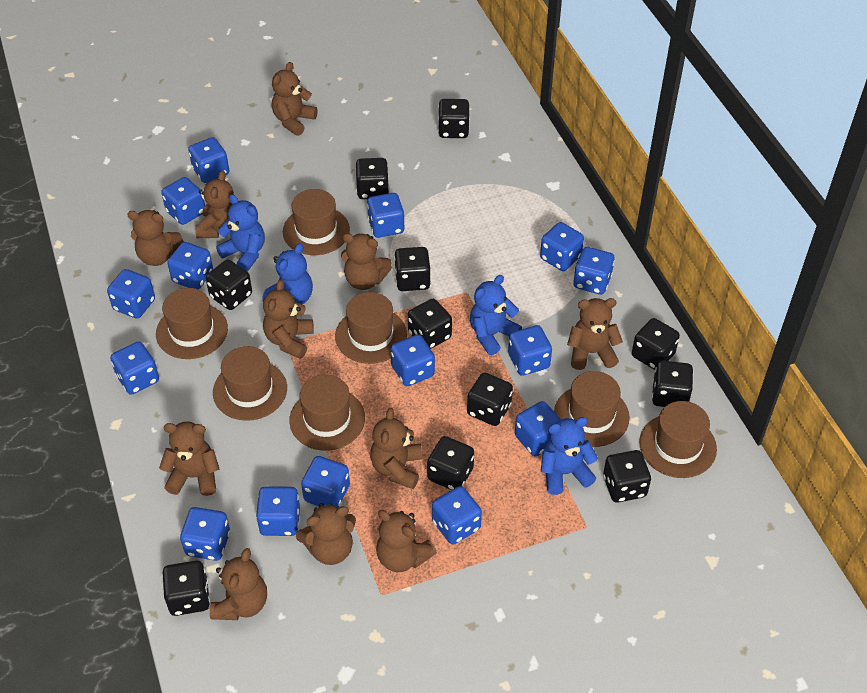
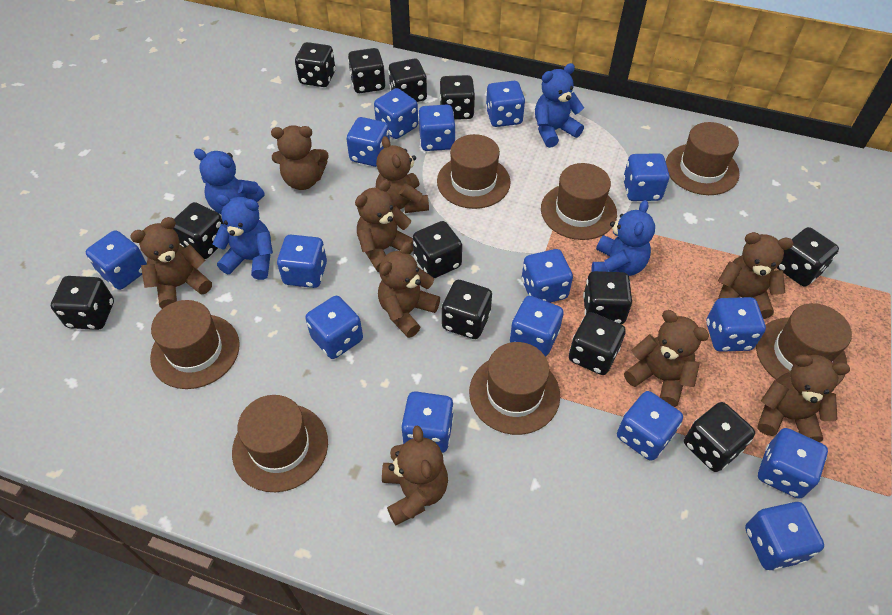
black dice: 11 -> 12
brown teddy bear: 11 -> 9

